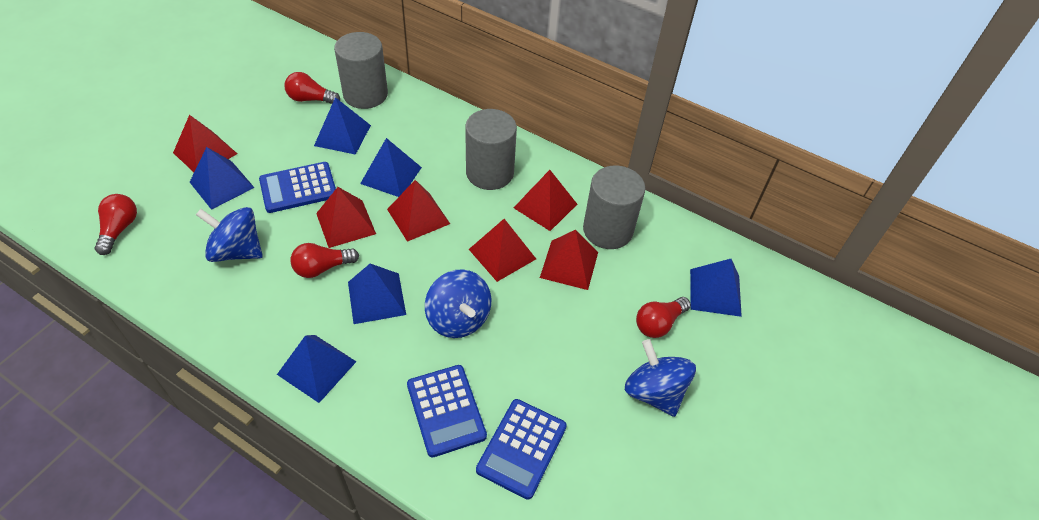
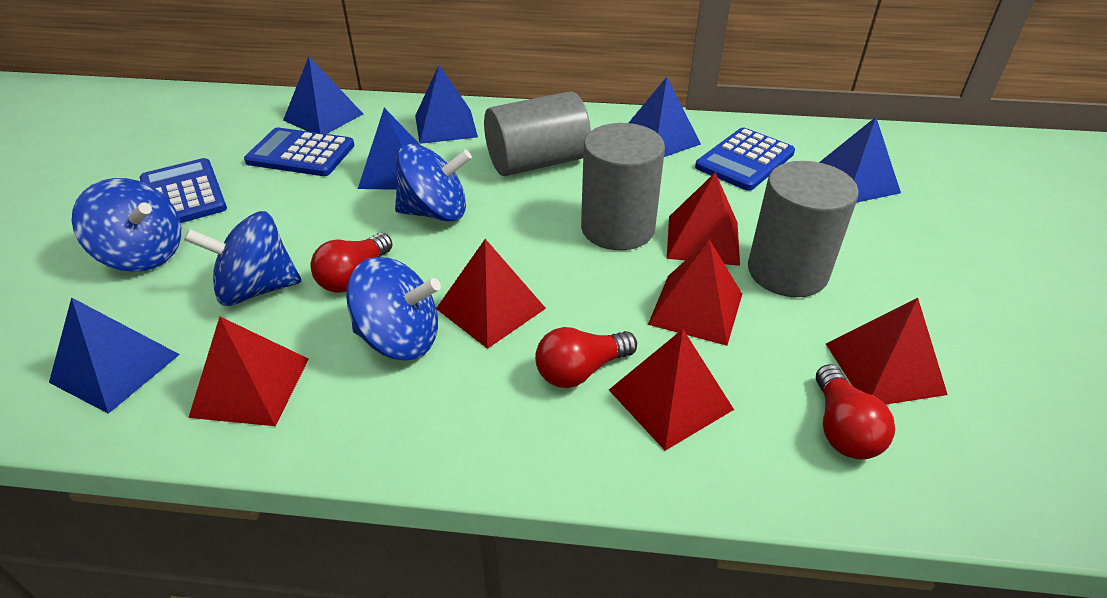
blue spinning top: 3 -> 4
red light bulb: 4 -> 3

